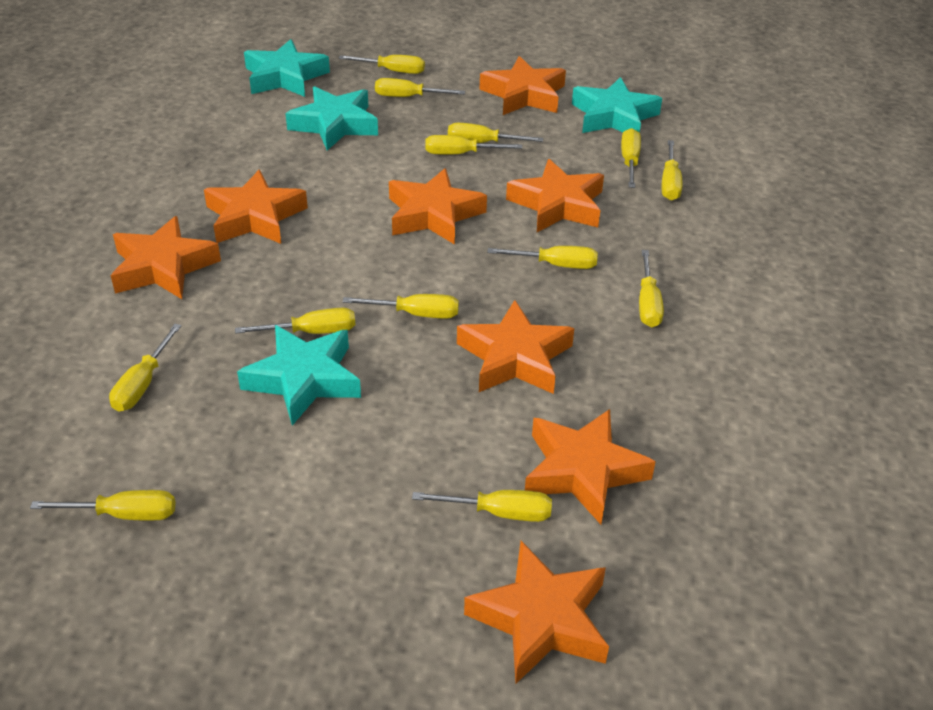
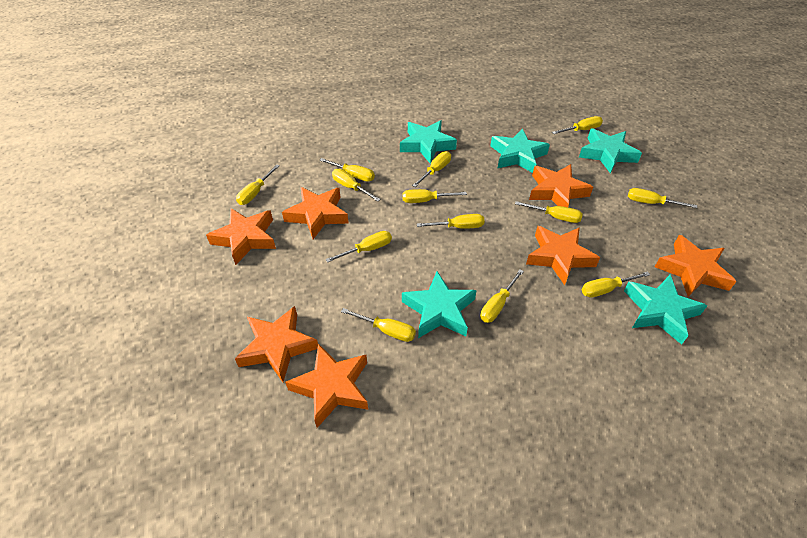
orange star: 8 -> 7
turquoise star: 4 -> 5

